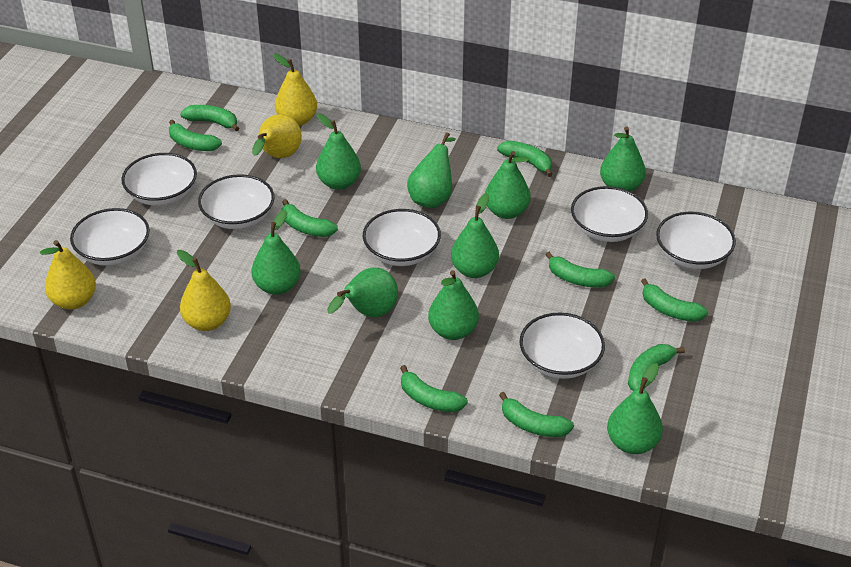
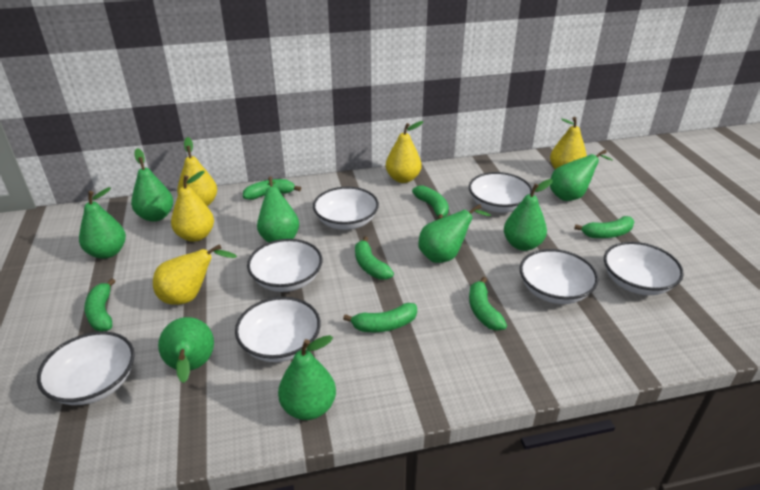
green banana: 9 -> 7
green pear: 9 -> 8
yellow pear: 4 -> 5

